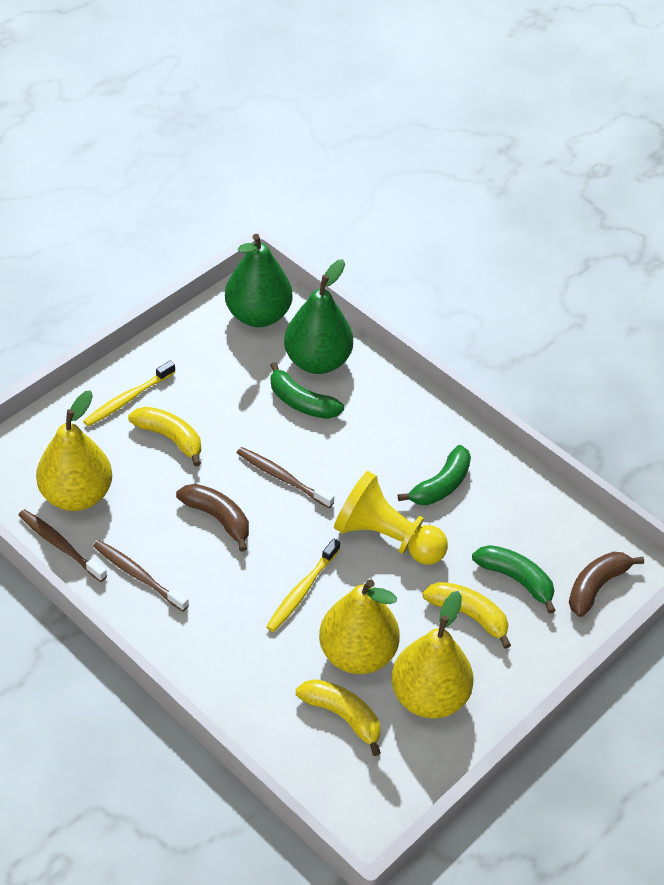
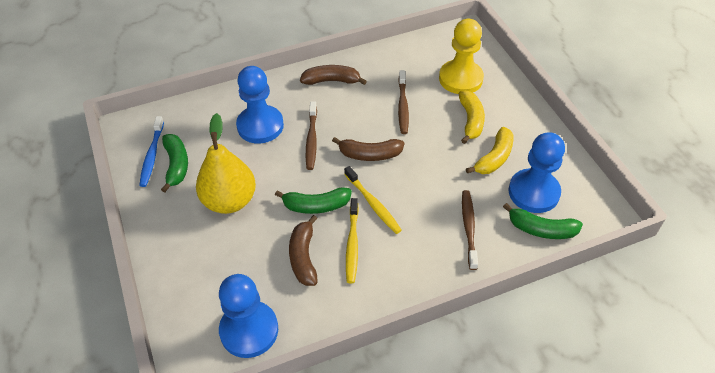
blue pawn: 0 -> 3
blue toothbrush: 0 -> 1
brown banana: 2 -> 3
green pear: 2 -> 0
yellow banana: 3 -> 2
yellow pear: 3 -> 1

